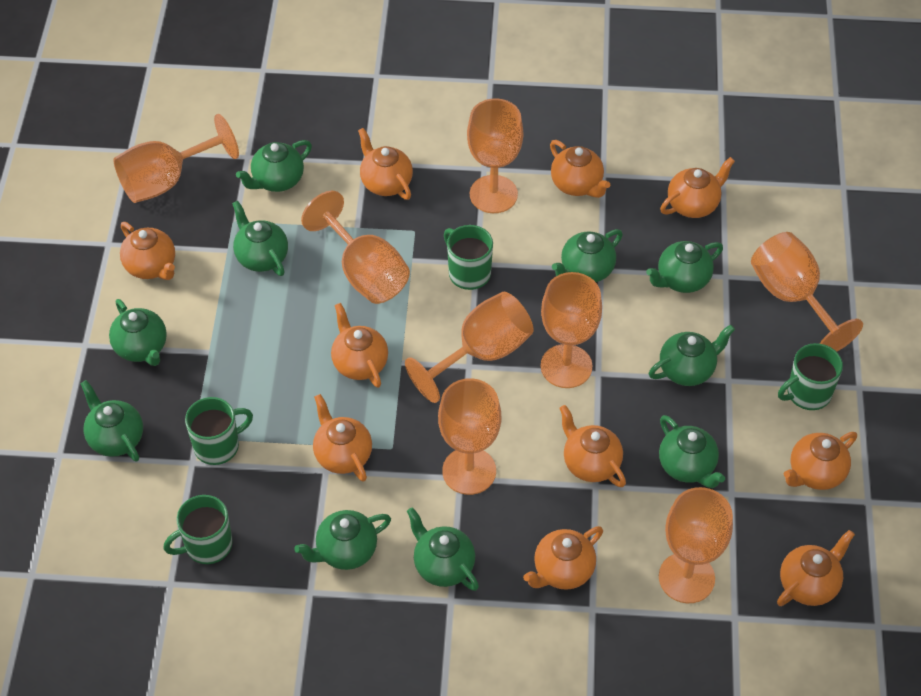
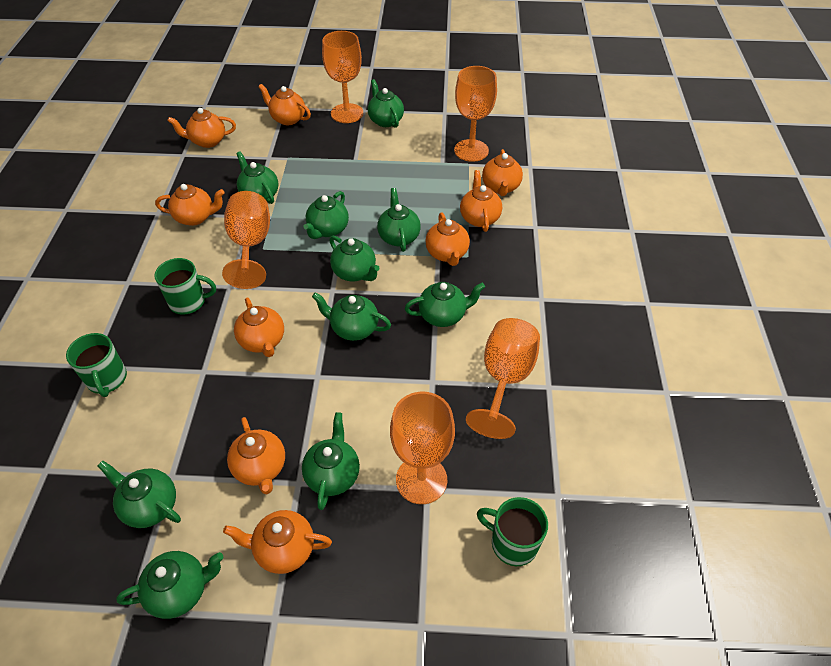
green mug: 4 -> 3
orange goblet: 8 -> 5
orange teapot: 10 -> 9

